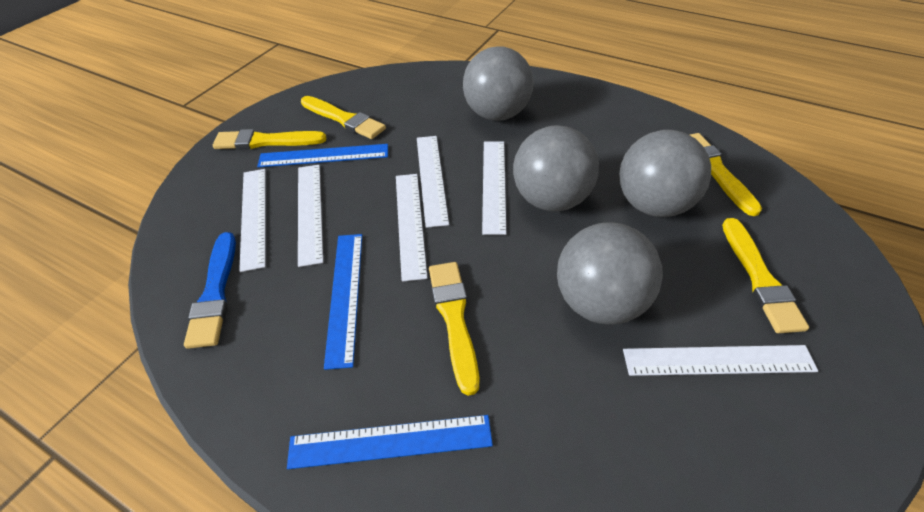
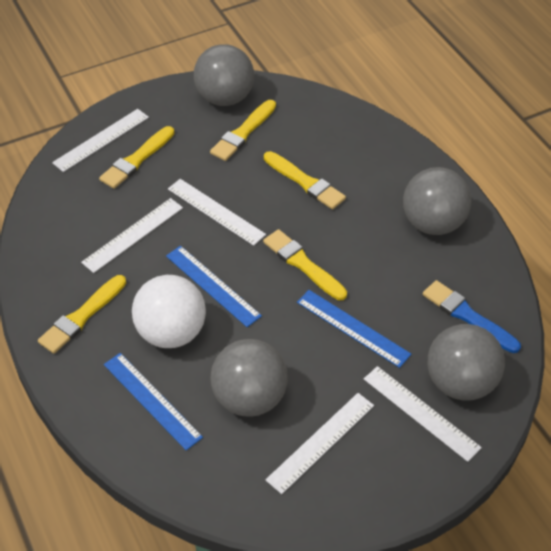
white ball: 0 -> 1
white ruler: 6 -> 5

